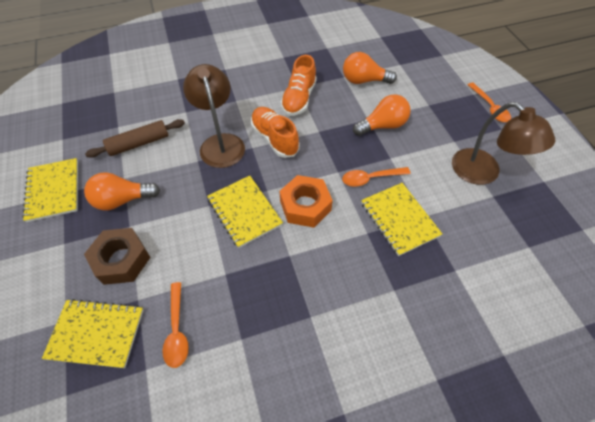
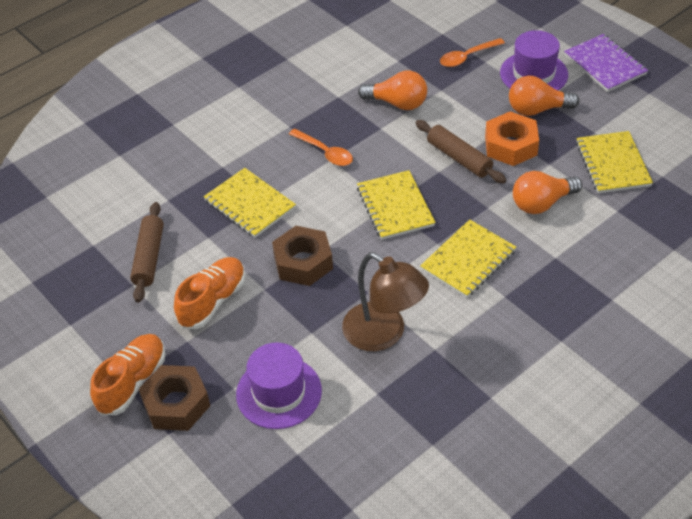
brown lamp: 2 -> 1
brown nut: 1 -> 2
brown rolling pin: 1 -> 2
orange spoon: 3 -> 2
purple hat: 0 -> 2
purple notebook: 0 -> 1

